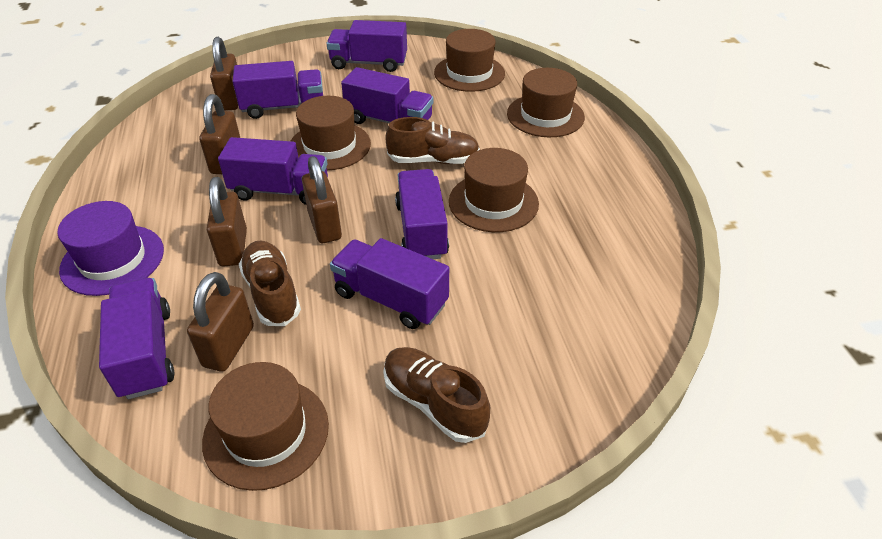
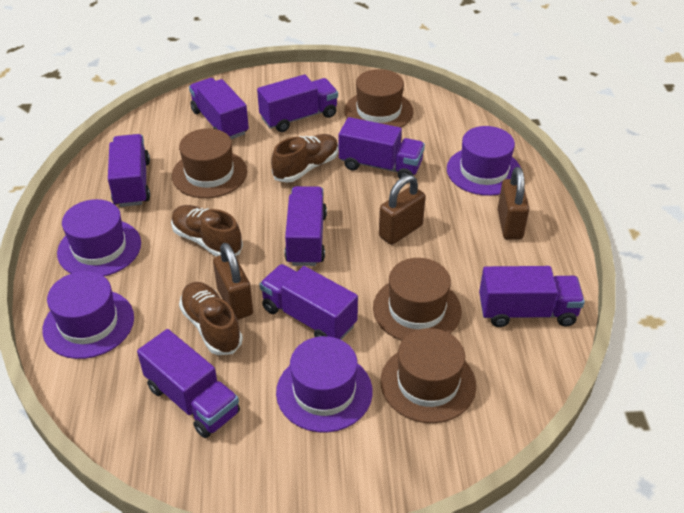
brown hat: 5 -> 4
brown padlock: 5 -> 3
purple hat: 1 -> 4
purple truck: 7 -> 8

